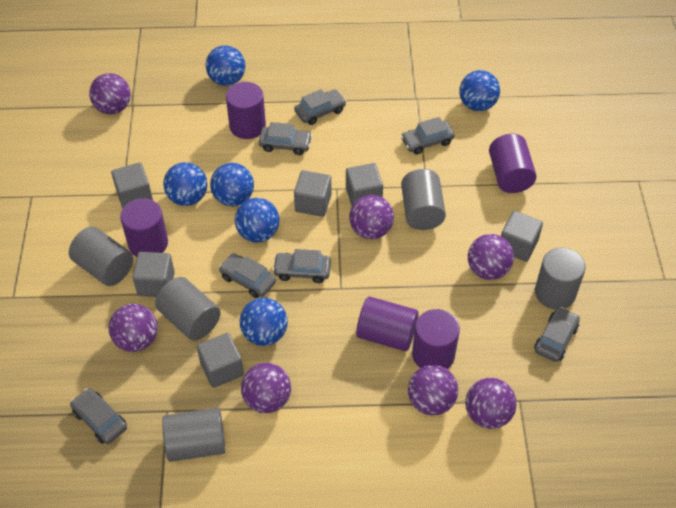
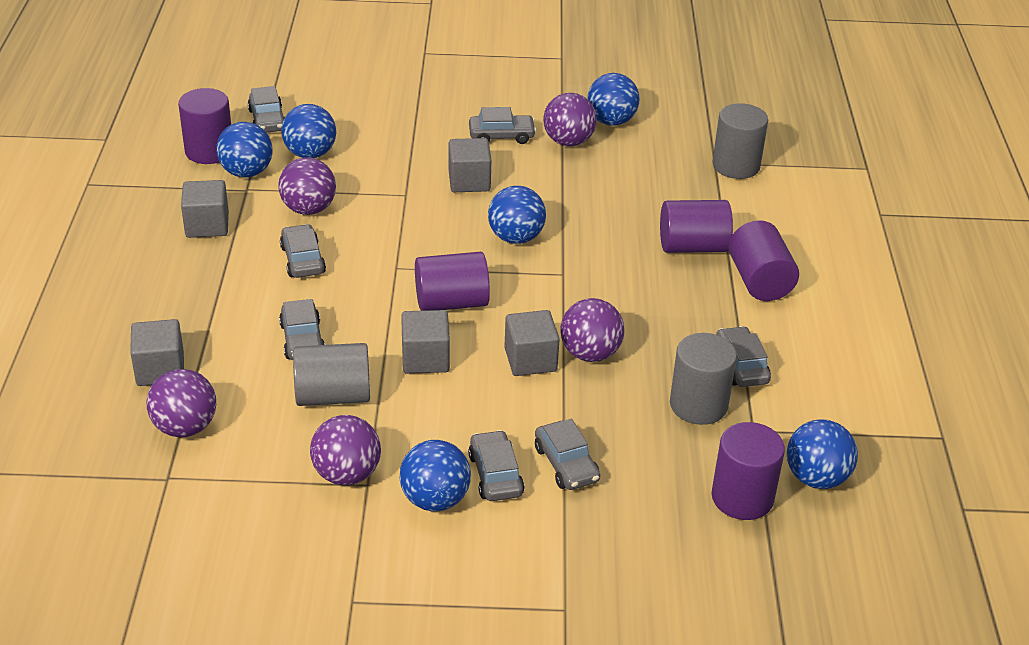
grey cube: 6 -> 5
grey cylinder: 5 -> 3
purple ball: 7 -> 5

